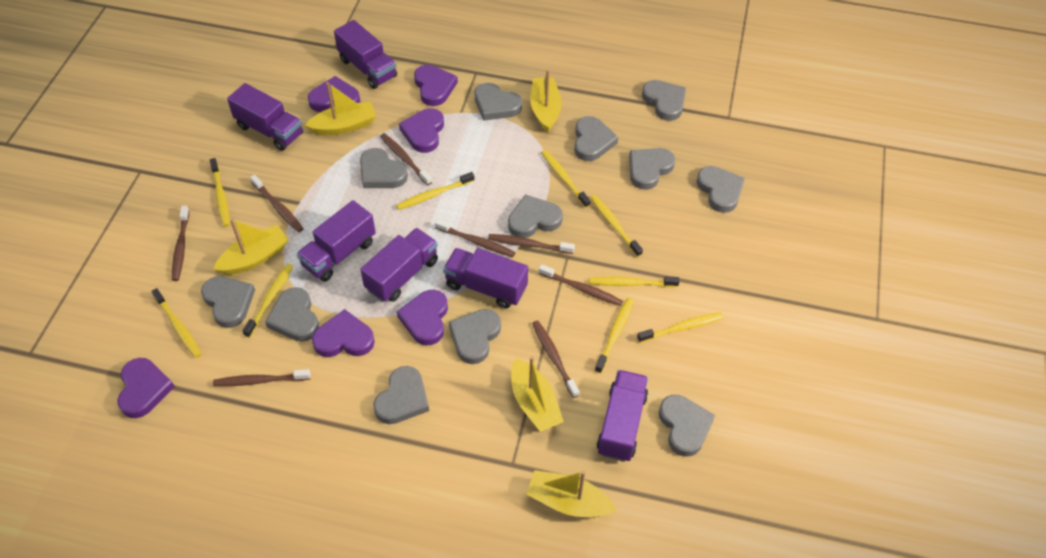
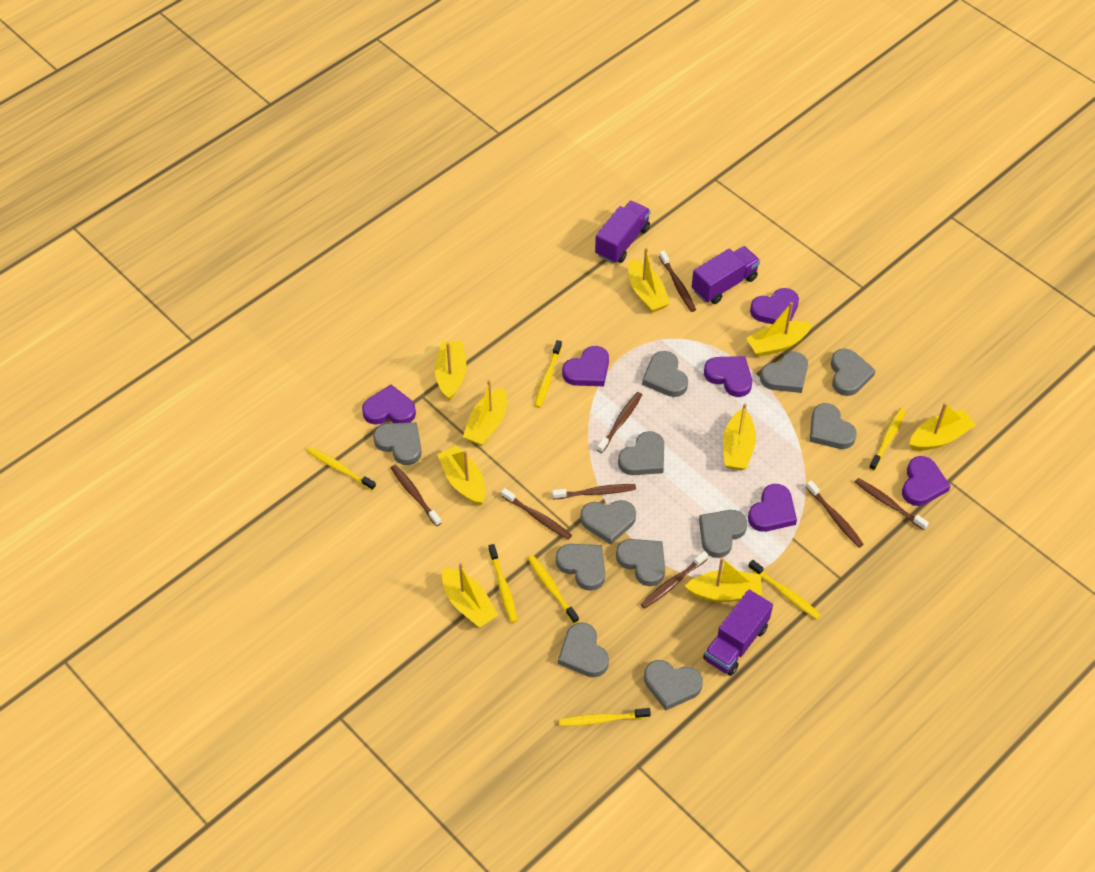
purple truck: 6 -> 3
yellow boat: 5 -> 9
yellow toothbrush: 9 -> 7

